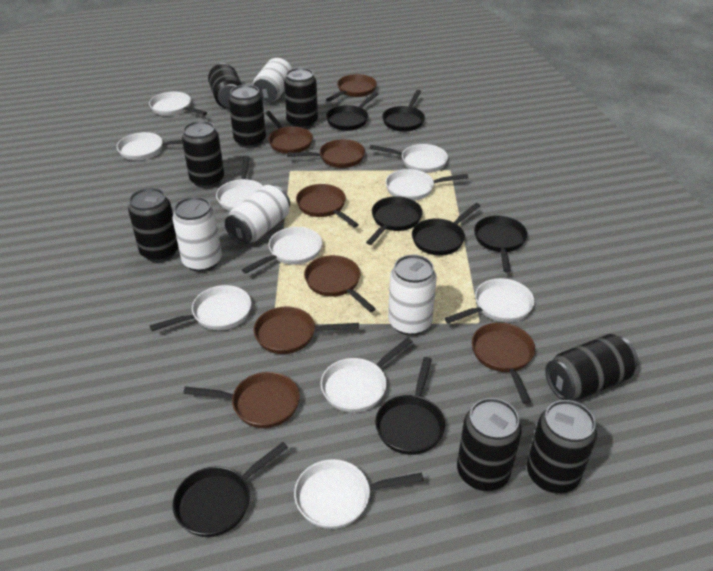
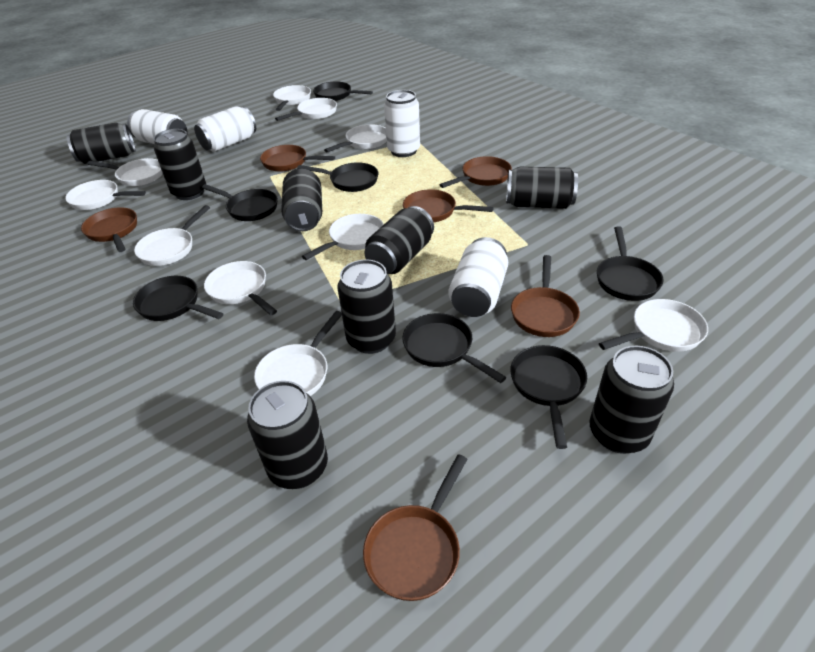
brown pan: 8 -> 6

